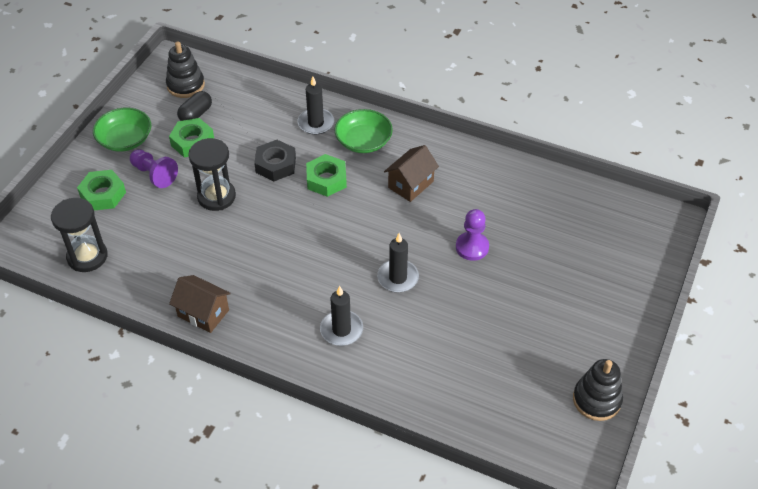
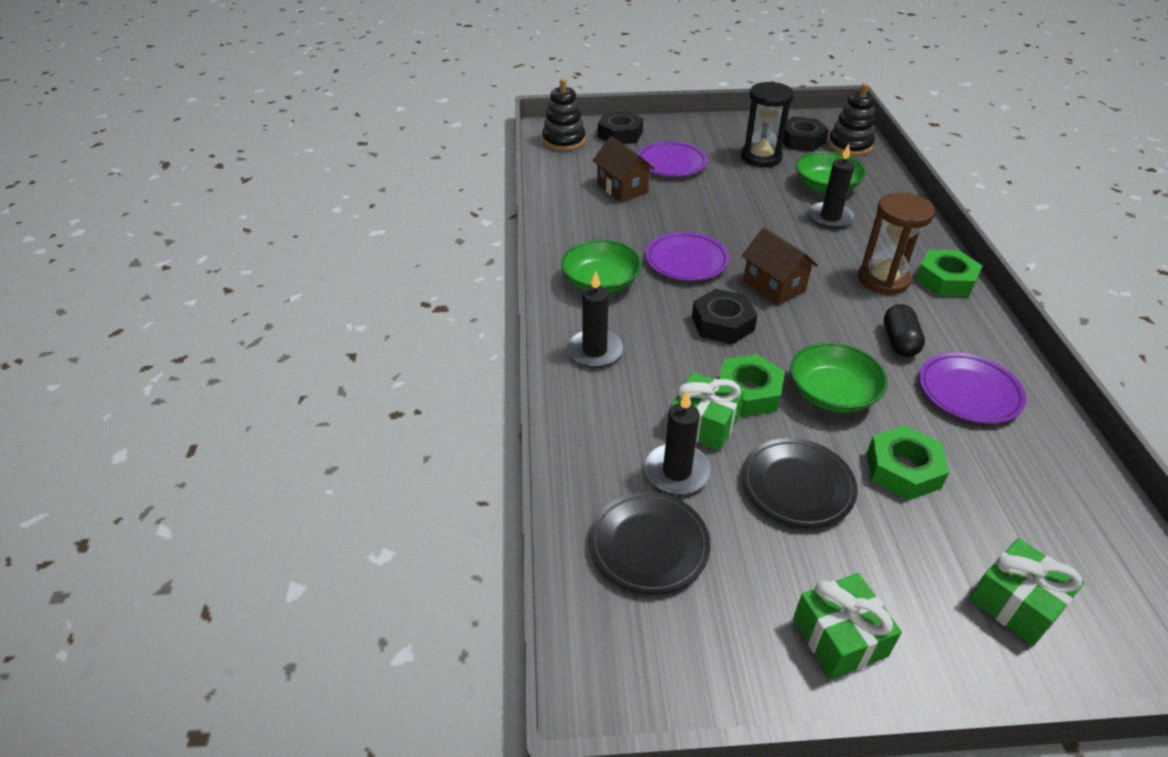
black hourglass: 2 -> 1
black nut: 1 -> 3
black plate: 0 -> 2
brown hourglass: 0 -> 1
green bowl: 2 -> 3
green gift: 0 -> 3
purple pawn: 2 -> 0
purple plate: 0 -> 3

